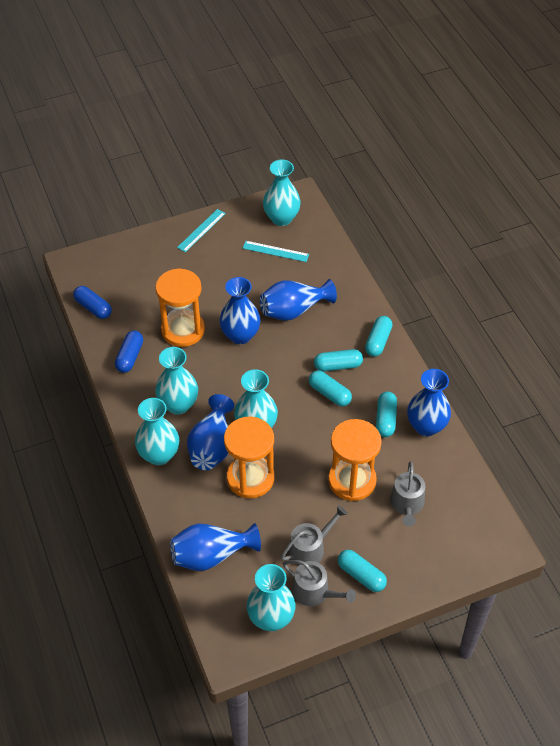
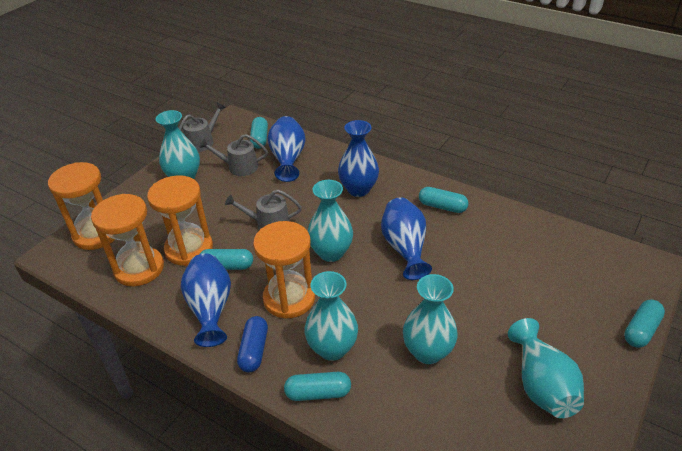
blue capsule: 2 -> 1
blue vase: 5 -> 4
orange hourglass: 3 -> 4
turquoise ruler: 2 -> 0

